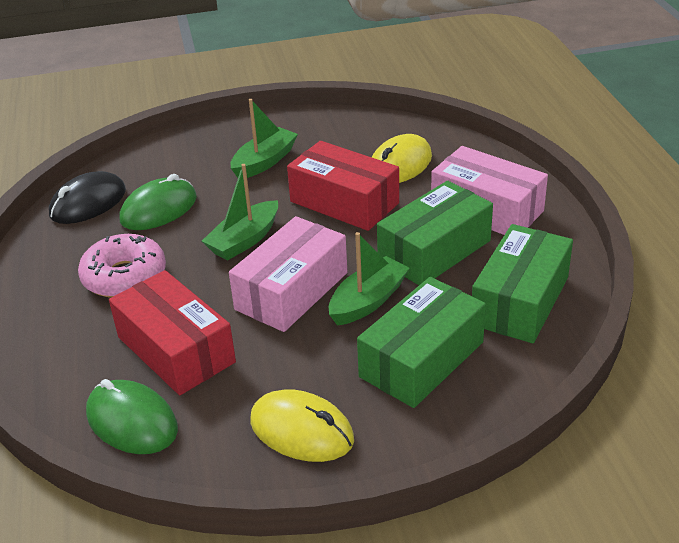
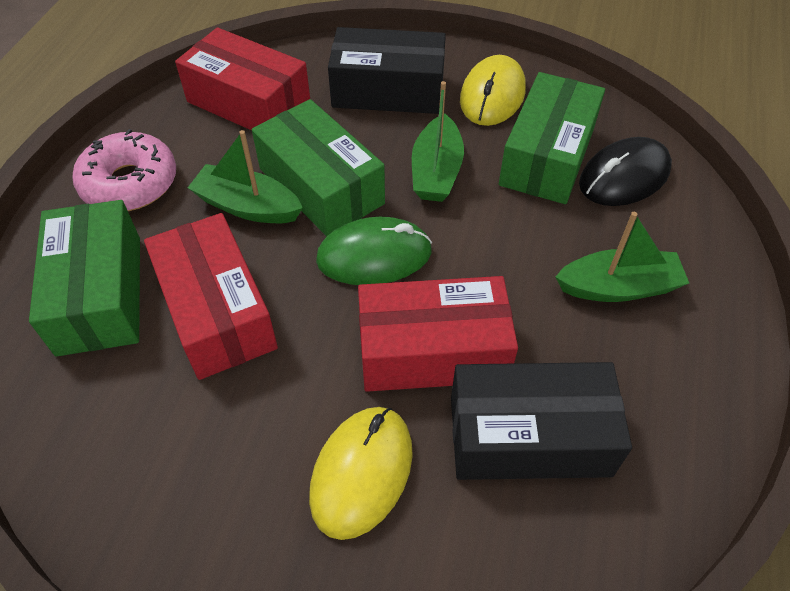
black box: 0 -> 2
green mouse: 2 -> 1
pink box: 2 -> 0
red box: 2 -> 3

